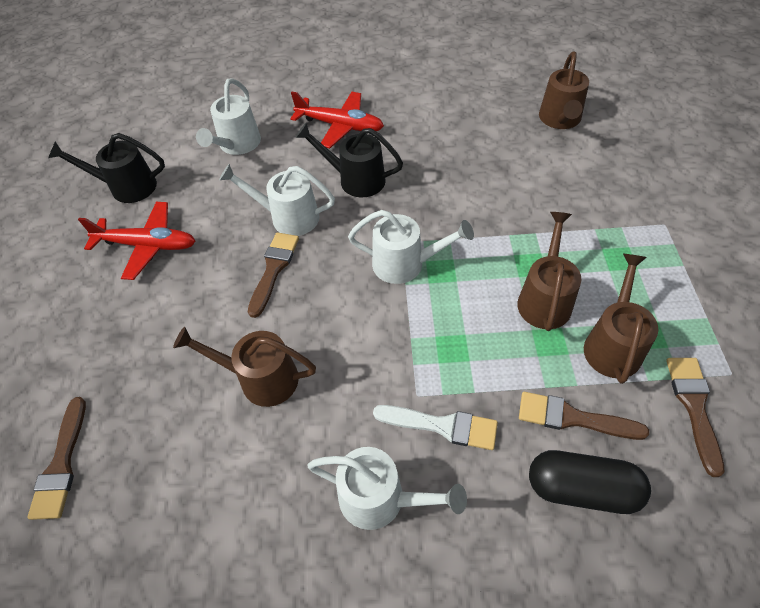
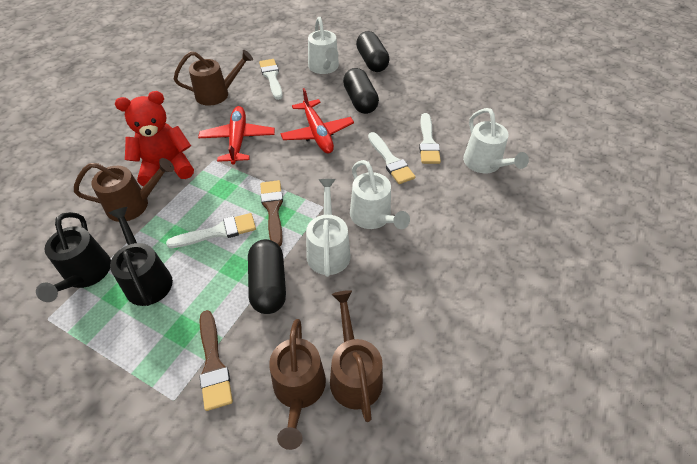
black capsule: 1 -> 3
brown brush: 4 -> 2
red teddy bear: 0 -> 1
white brush: 1 -> 4

